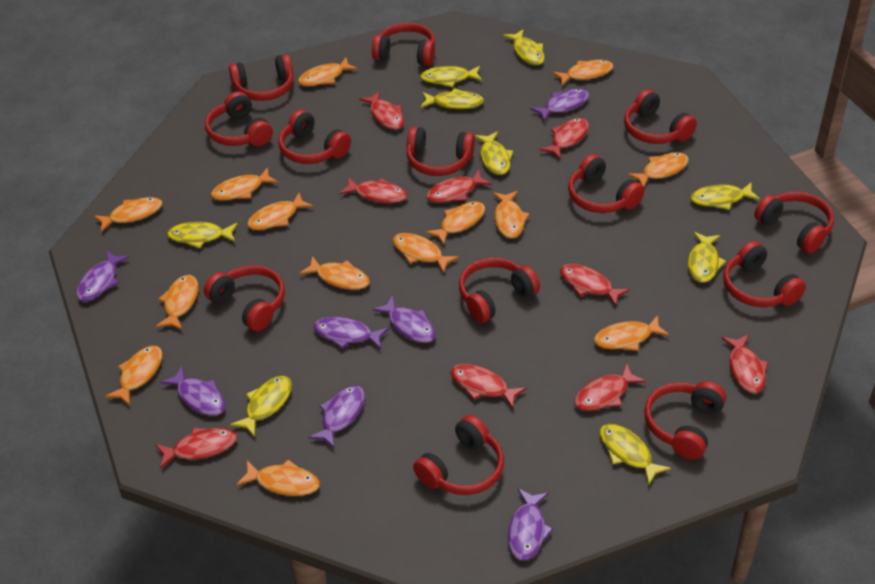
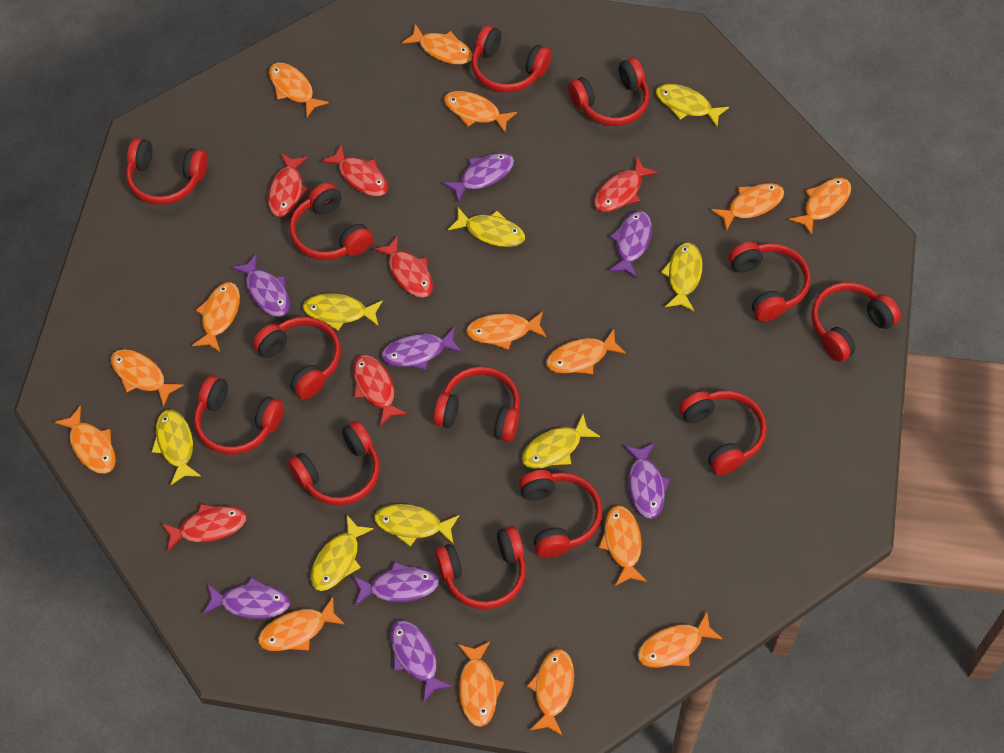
orange fish: 14 -> 15
purple fish: 7 -> 8
red fish: 9 -> 6
yellow fish: 9 -> 8

